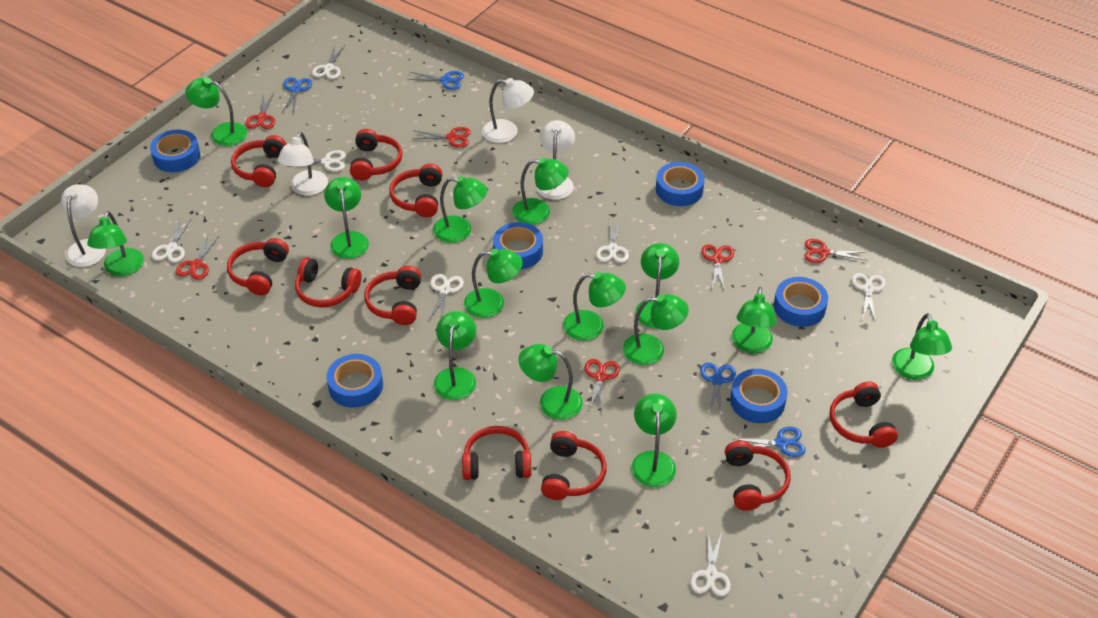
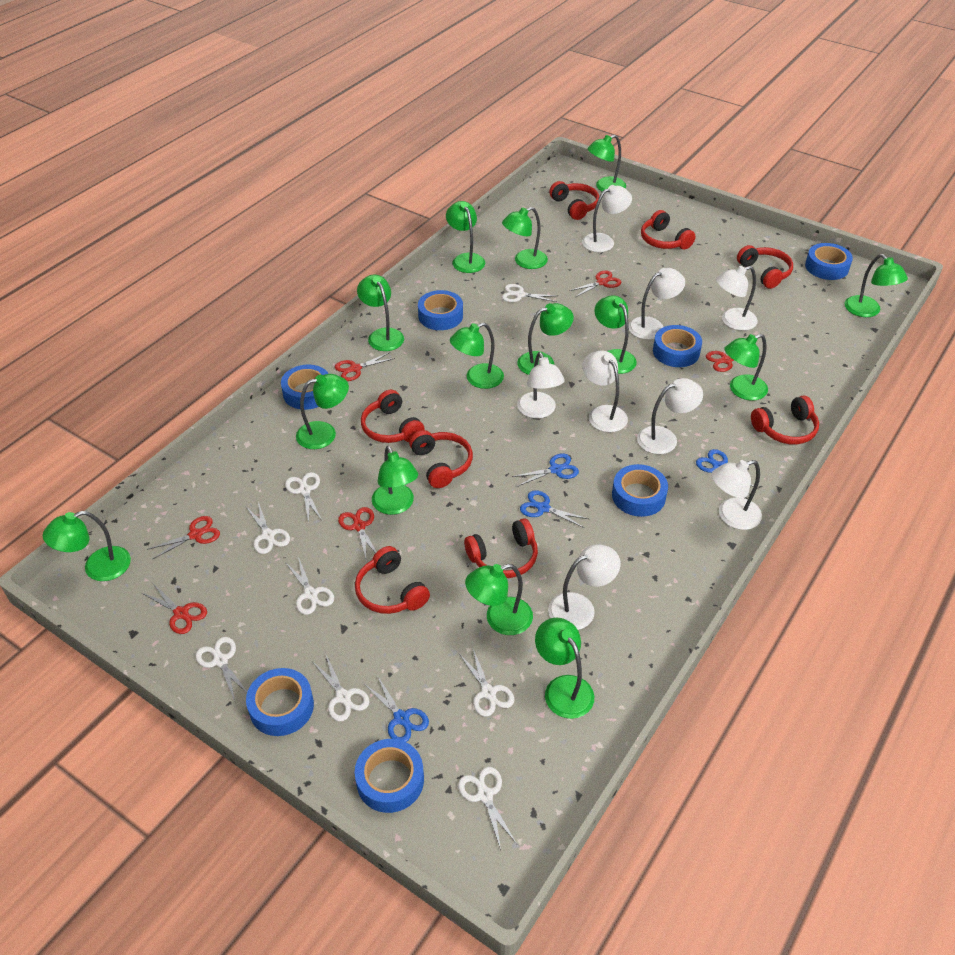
blue tape: 6 -> 7
red headphones: 10 -> 8
white lamp: 4 -> 8
white scissors: 7 -> 8

